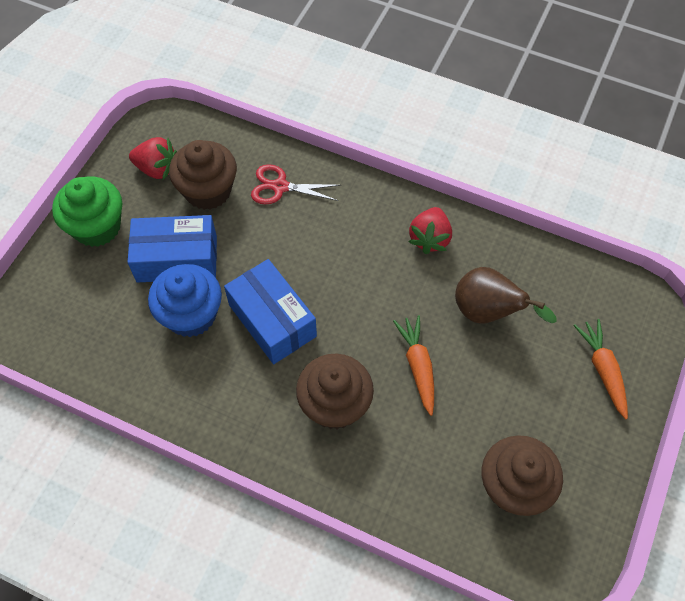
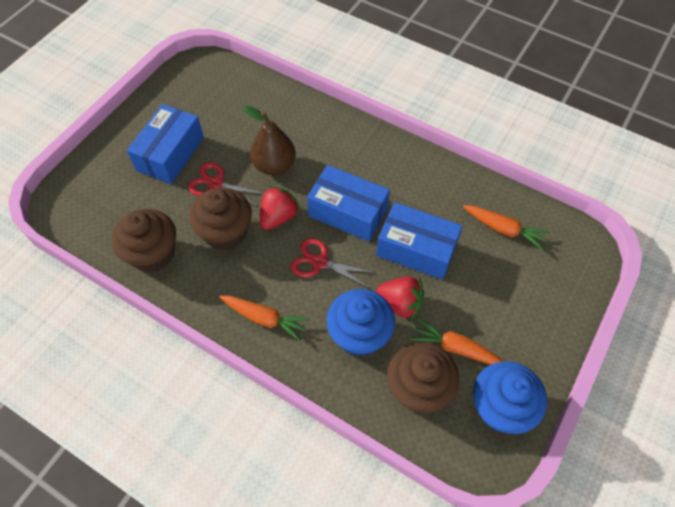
blue box: 2 -> 3
blue cupcake: 1 -> 2
green cupcake: 1 -> 0
orange carrot: 2 -> 3
red scissors: 1 -> 2

